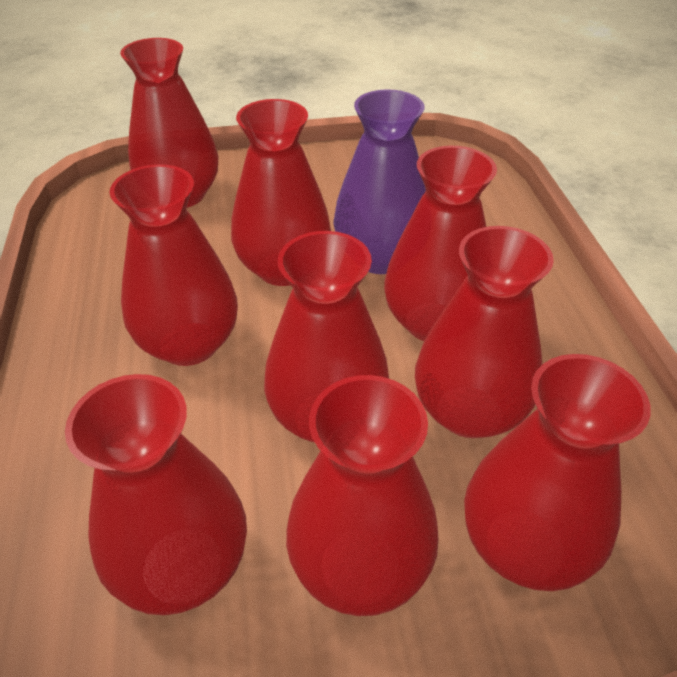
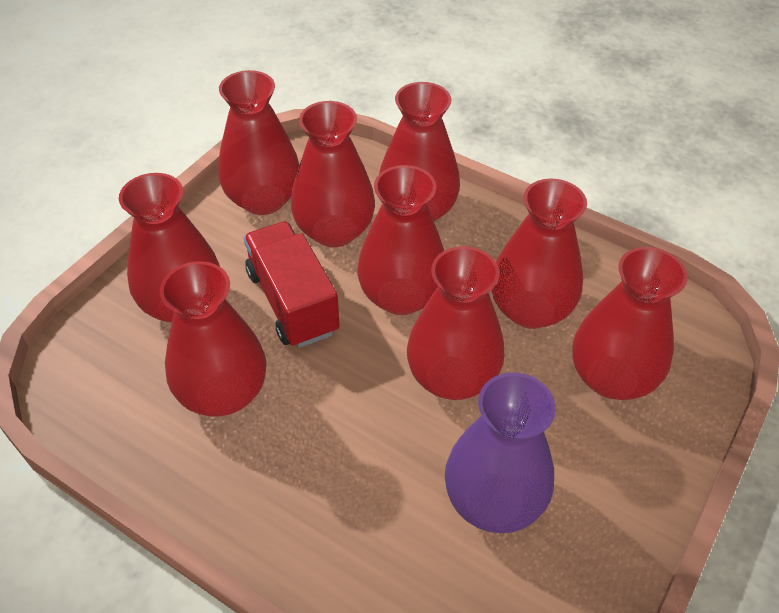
red truck: 0 -> 1

